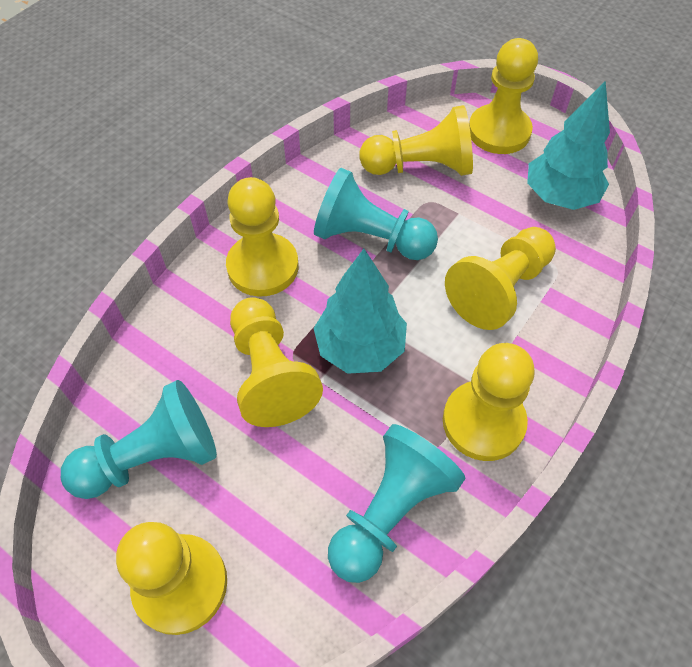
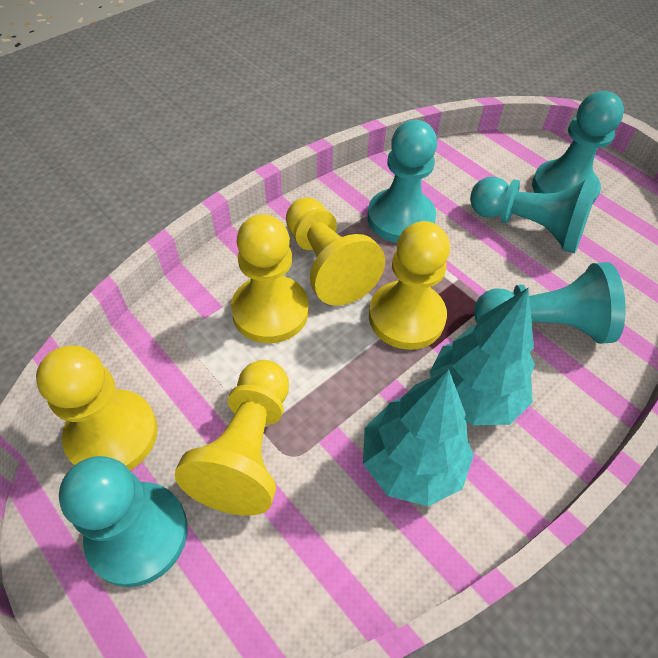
turquoise pawn: 3 -> 5
yellow pawn: 7 -> 5

